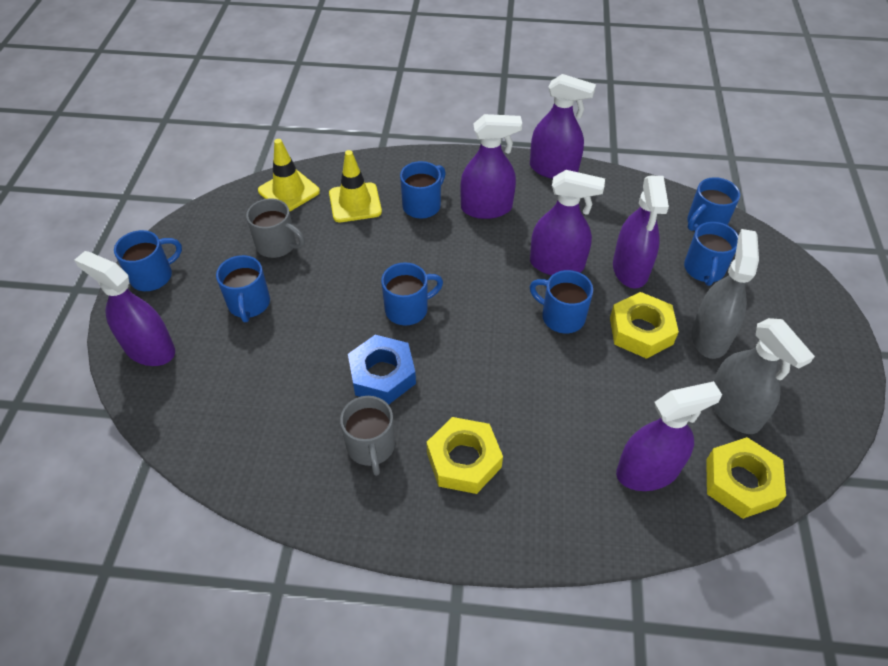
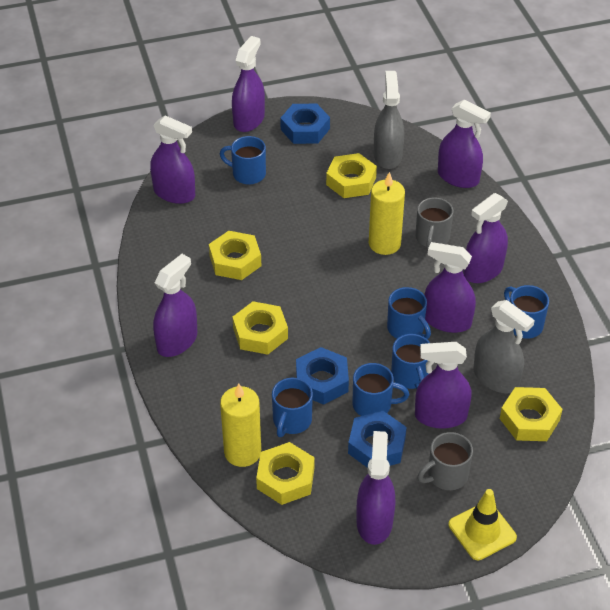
blue mug: 7 -> 6
blue nut: 1 -> 3
purple spray bottle: 6 -> 8
yellow candle: 0 -> 2
yellow nut: 3 -> 5
yellow traffic cone: 2 -> 1

